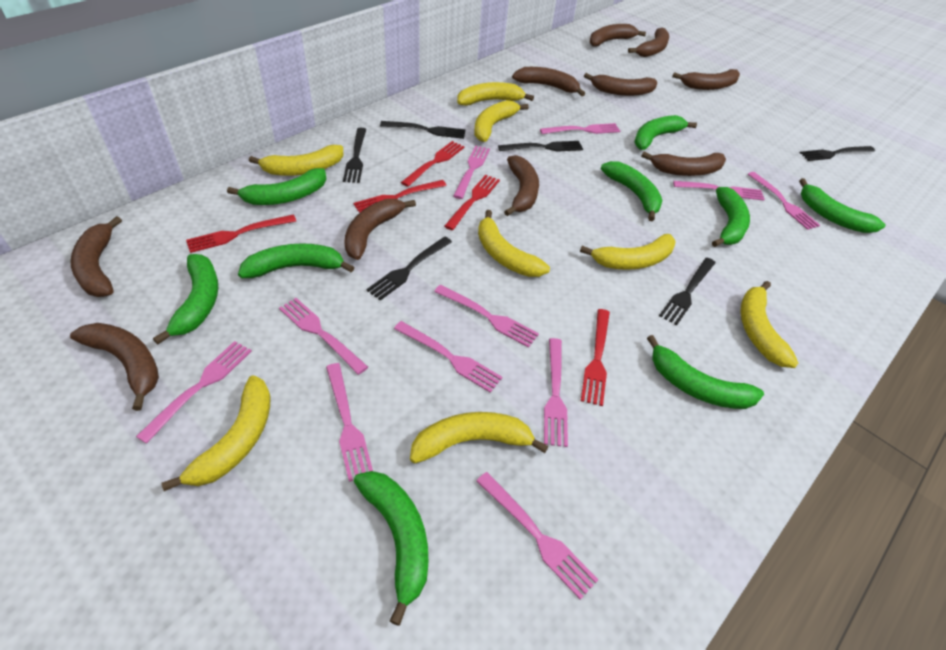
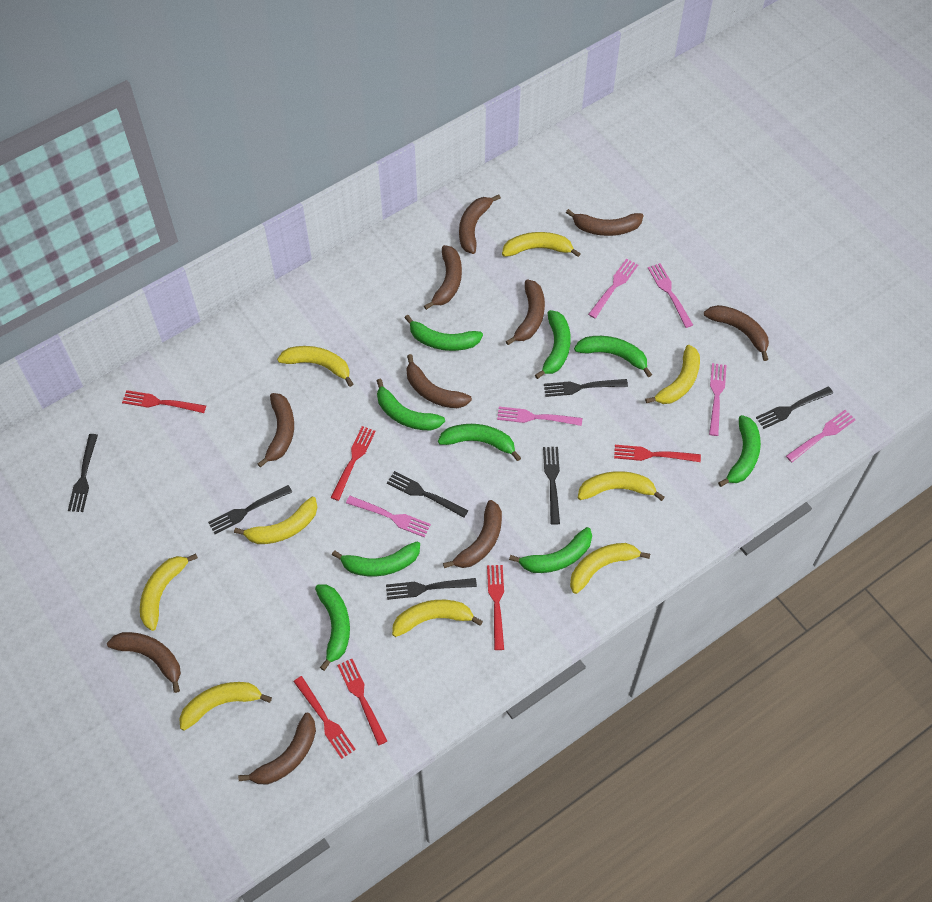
black fork: 6 -> 7
pink fork: 11 -> 6
red fork: 5 -> 6
yellow banana: 8 -> 9

